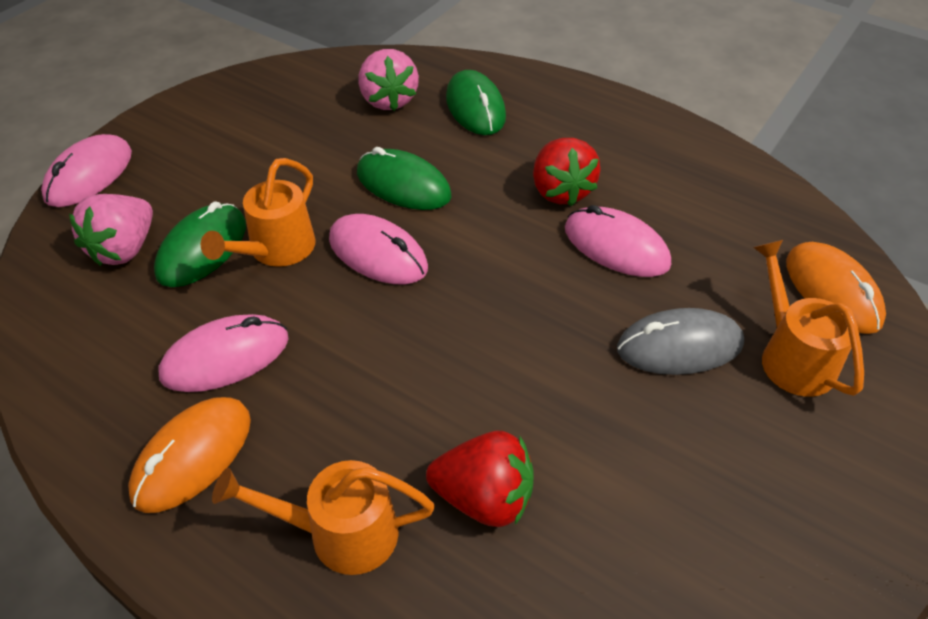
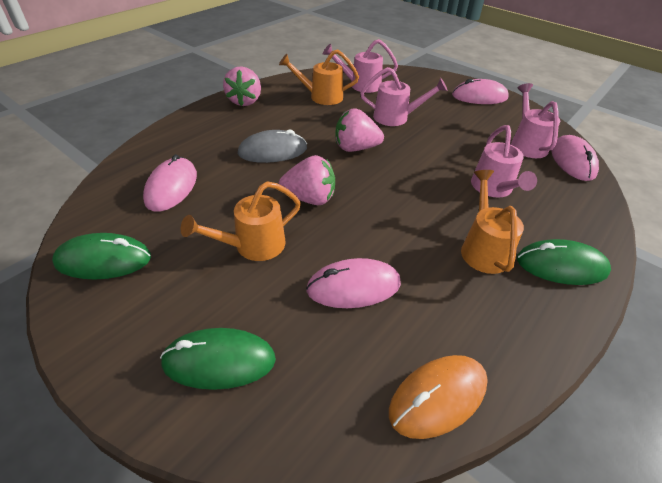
orange mouse: 2 -> 1
pink strawberry: 2 -> 3
pink watering can: 0 -> 4
red strawberry: 2 -> 0

